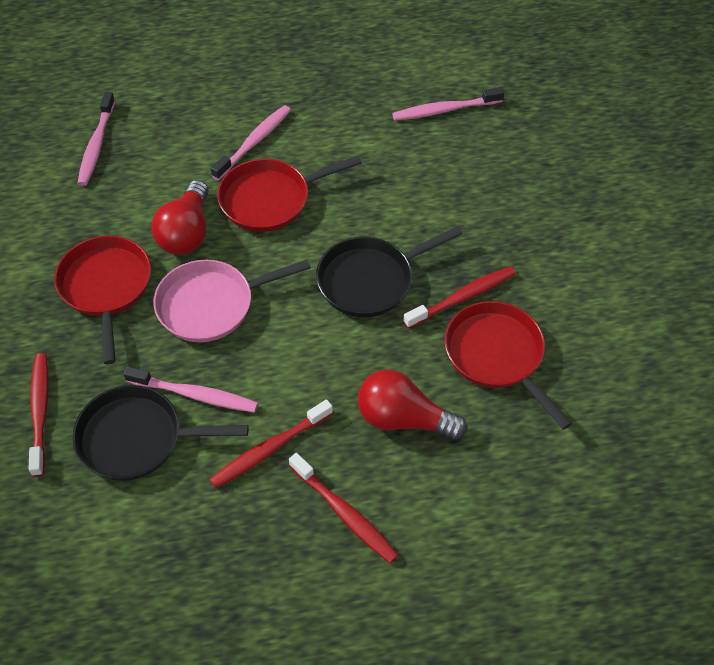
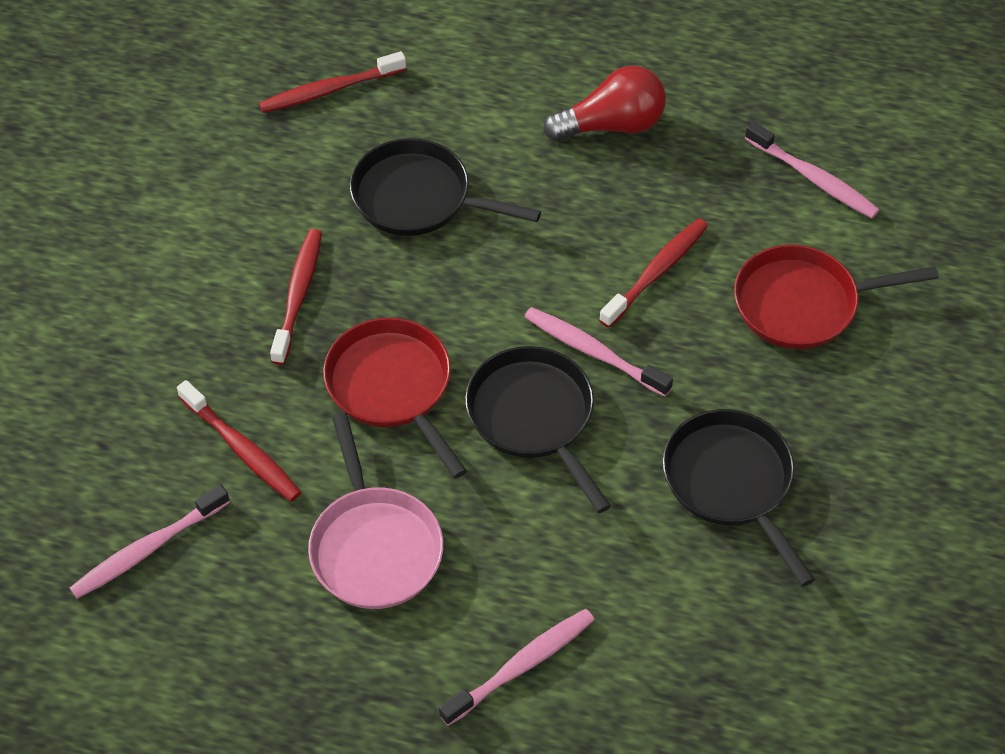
black pan: 2 -> 3
red light bulb: 2 -> 1
red pan: 3 -> 2

